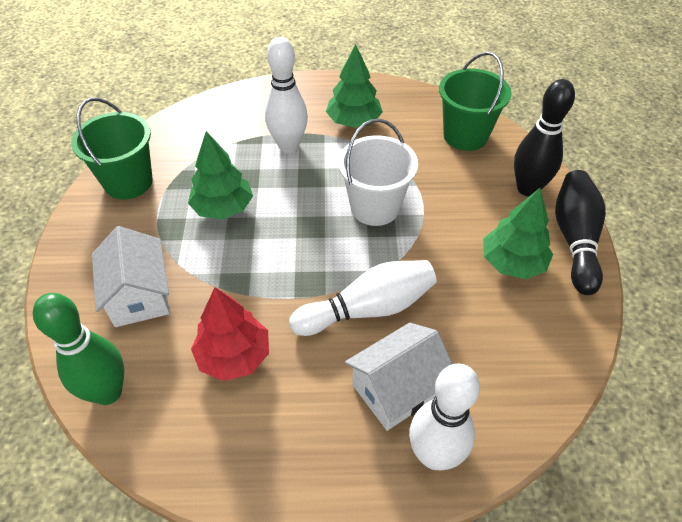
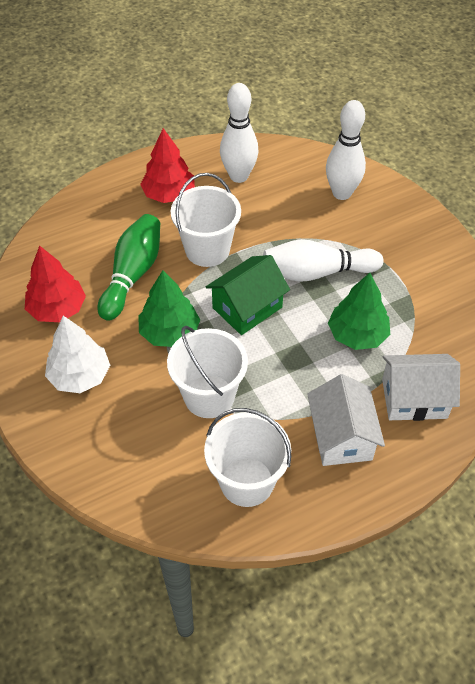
black bowling pin: 2 -> 0
green bucket: 2 -> 0
green house: 0 -> 1
green tree: 3 -> 2
red tree: 1 -> 2
white bucket: 1 -> 3
white tree: 0 -> 1

